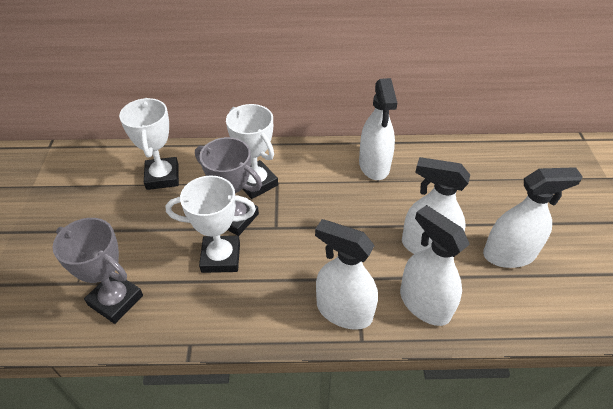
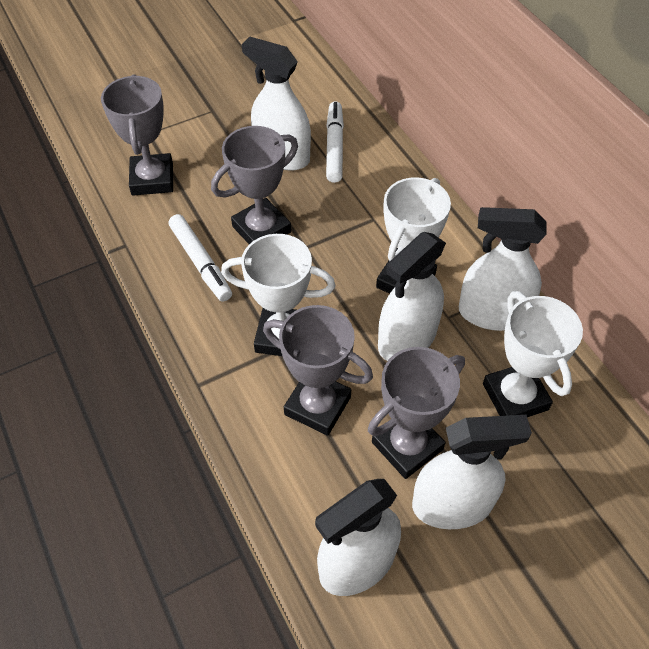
grey trophy: 2 -> 4
white marker: 0 -> 2

